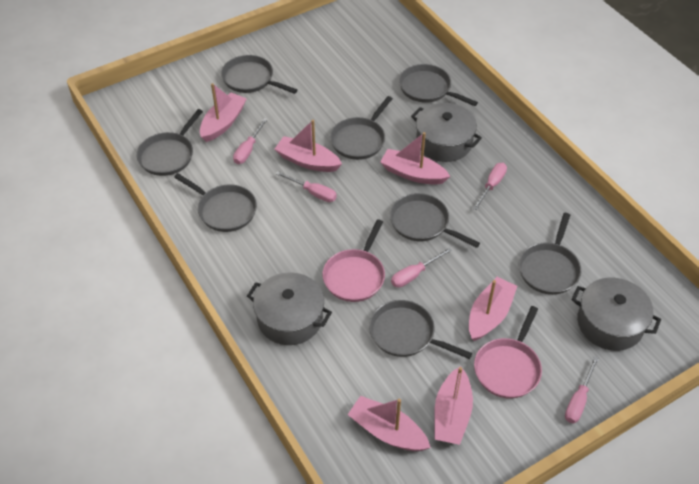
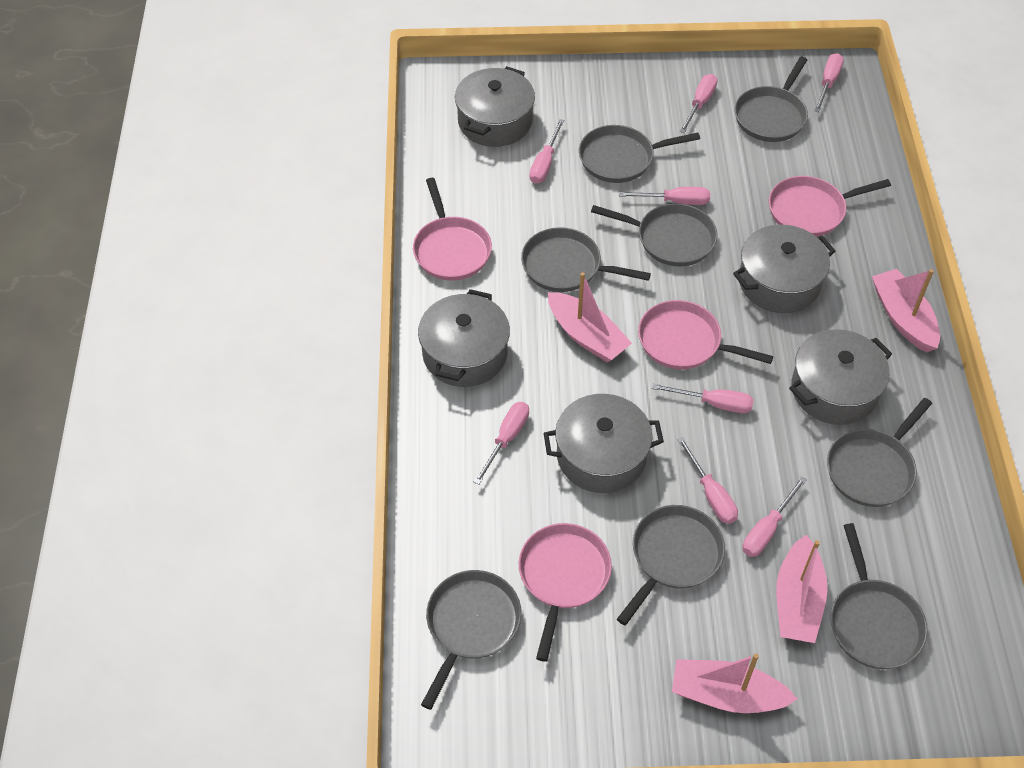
grey pot: 3 -> 5
pink boat: 6 -> 4
pink pan: 2 -> 4
pink screwdriver: 5 -> 8

